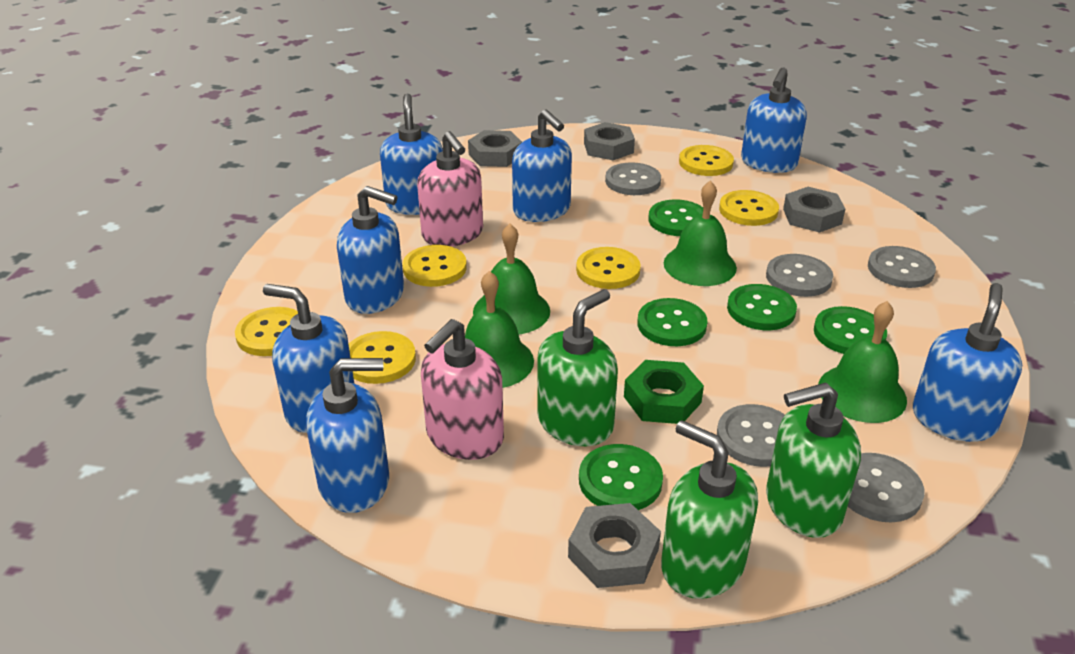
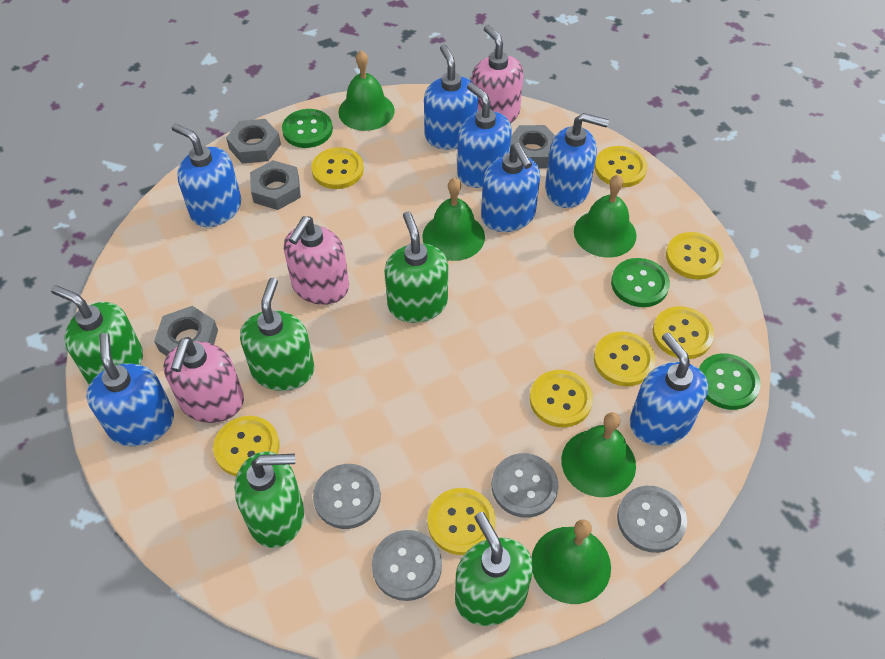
green bell: 4 -> 5
green button: 5 -> 3
green nut: 1 -> 0
green soap dispenser: 3 -> 5
grey button: 5 -> 4
pink soap dispenser: 2 -> 3
yellow button: 6 -> 8

